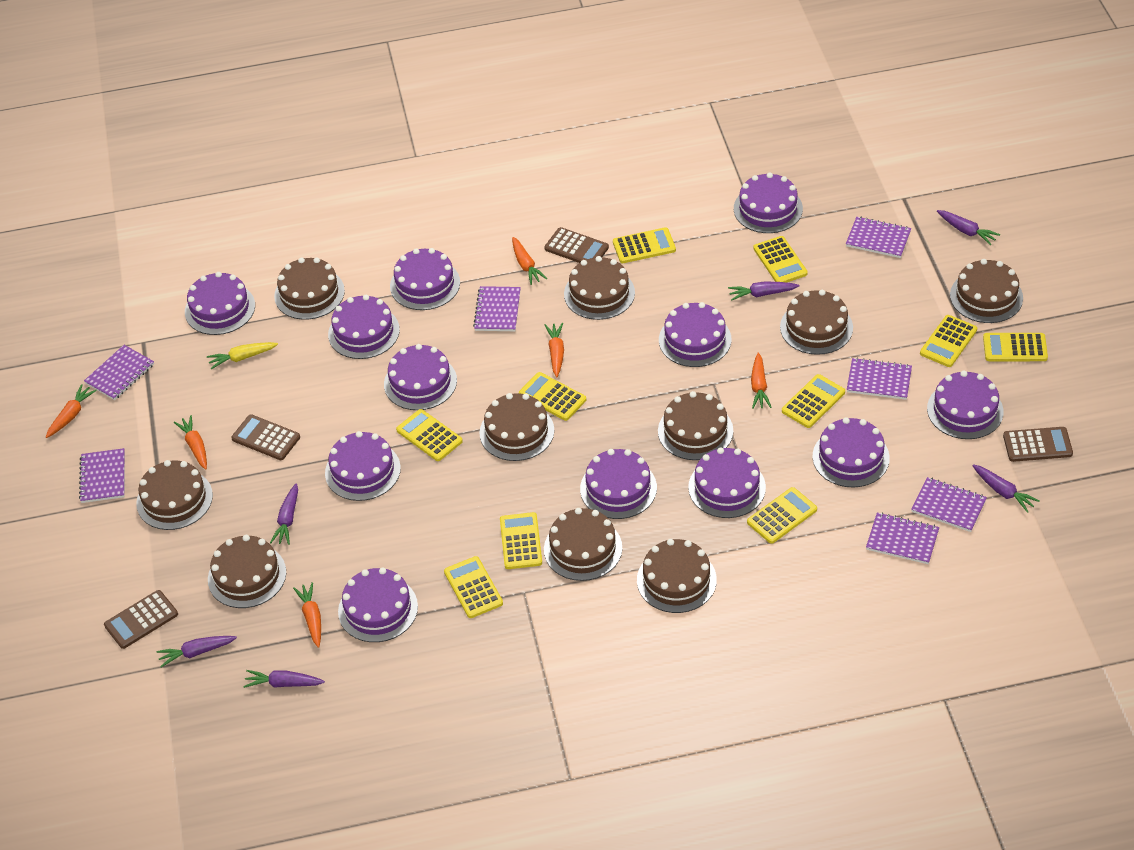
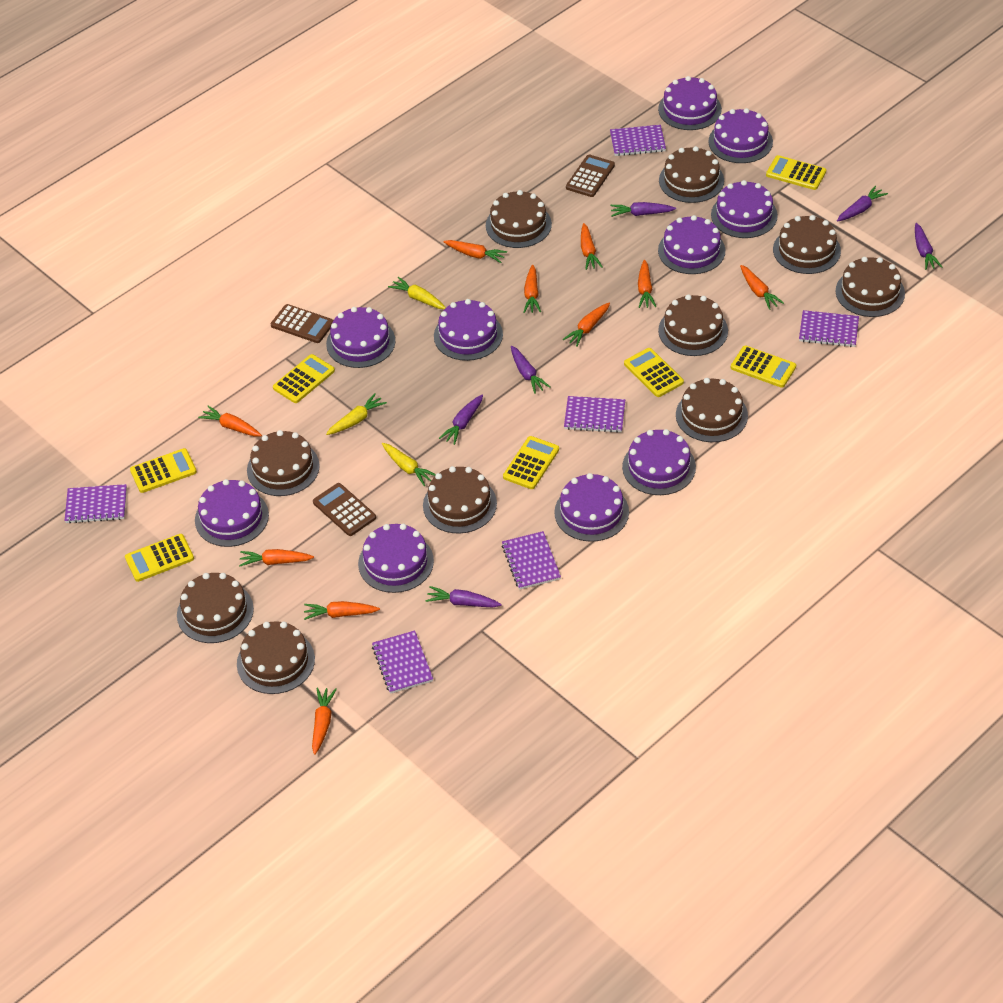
brown calculator: 4 -> 3
orange carrot: 6 -> 10
purple cake: 12 -> 10
purple notebook: 7 -> 6
yellow calculator: 10 -> 7
yellow carrot: 1 -> 3

